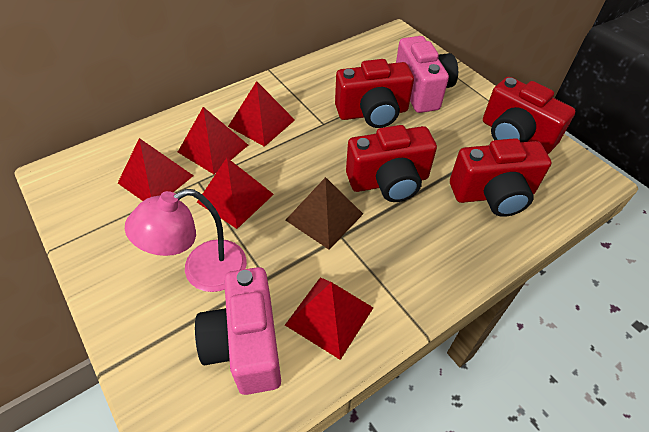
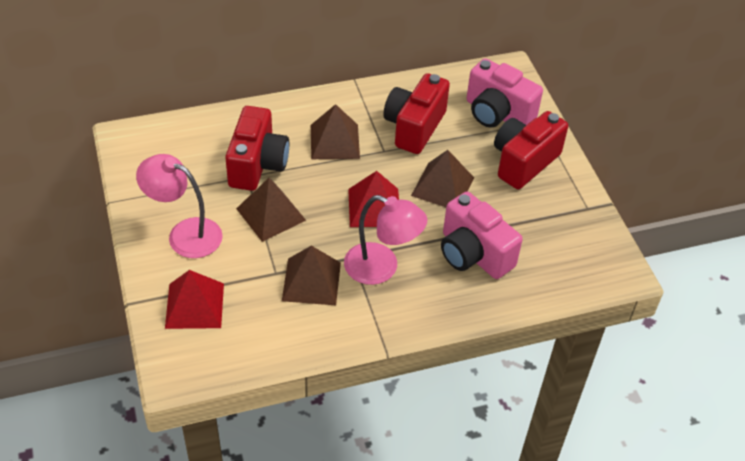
brown pyramid: 1 -> 4
pink lamp: 1 -> 2
red camera: 4 -> 3
red pyramid: 5 -> 2

